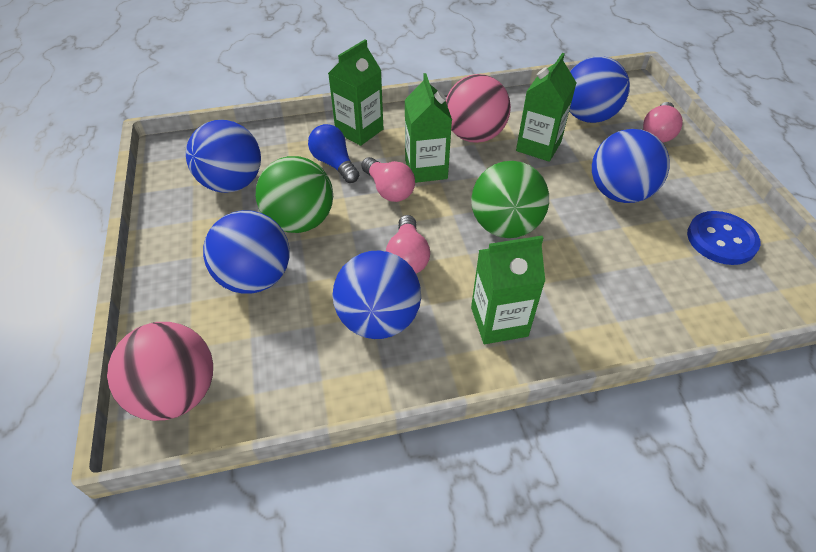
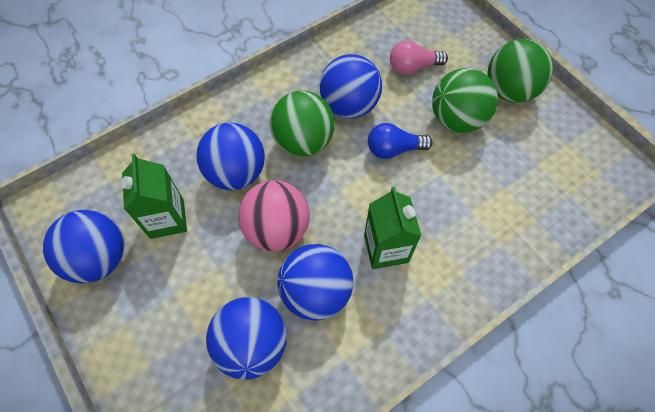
blue button: 1 -> 0
green ball: 2 -> 3
green carton: 4 -> 2
pink ball: 2 -> 1
pink light bulb: 3 -> 1

